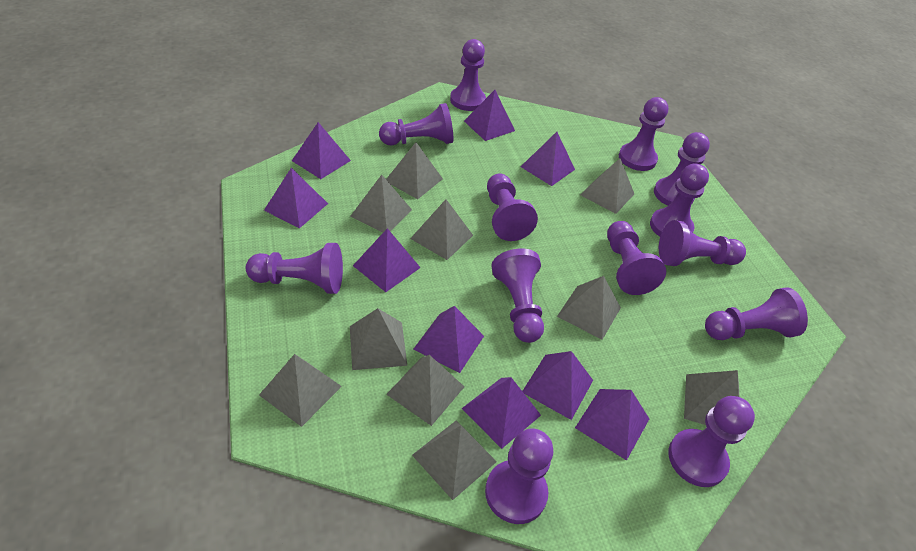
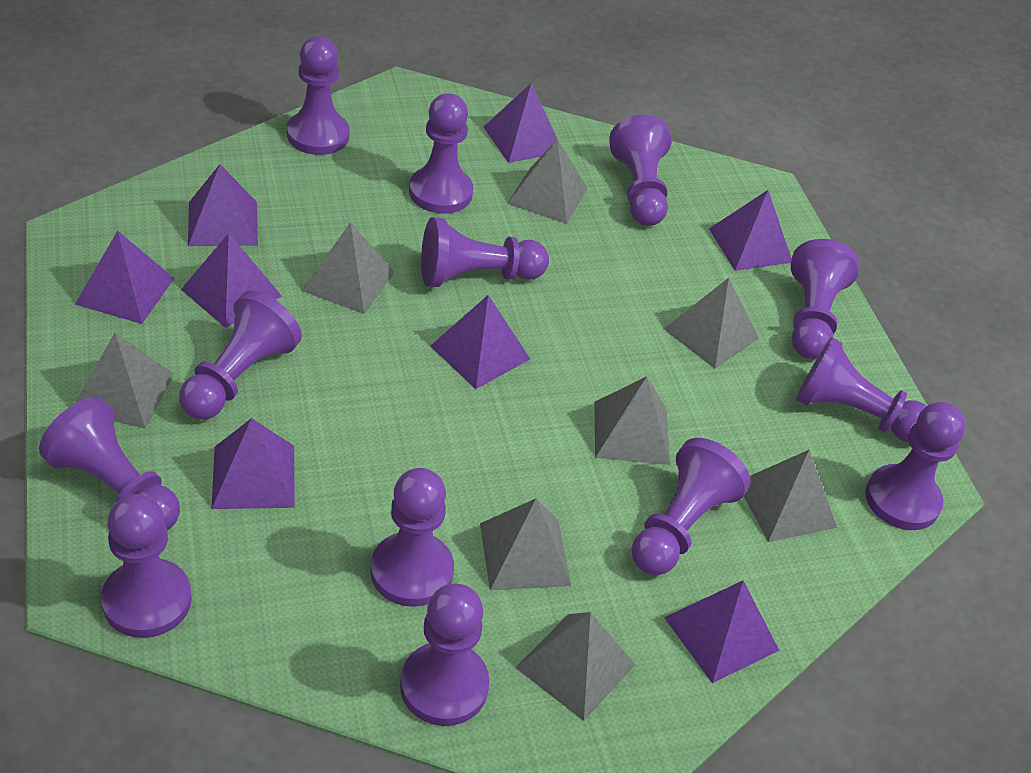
grey pyramid: 10 -> 8
purple pyramid: 9 -> 8

